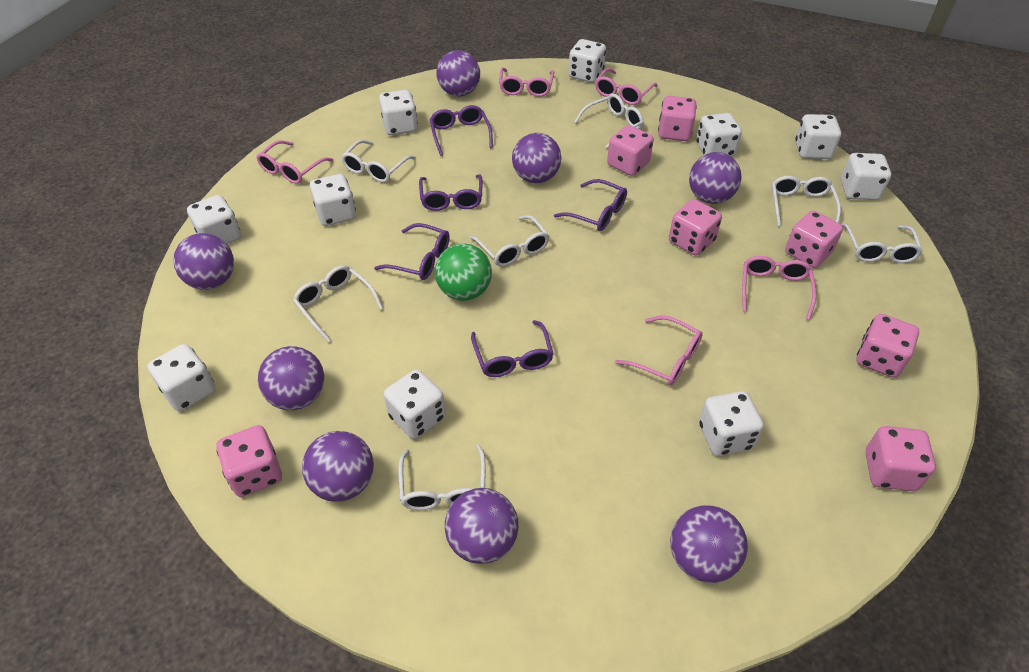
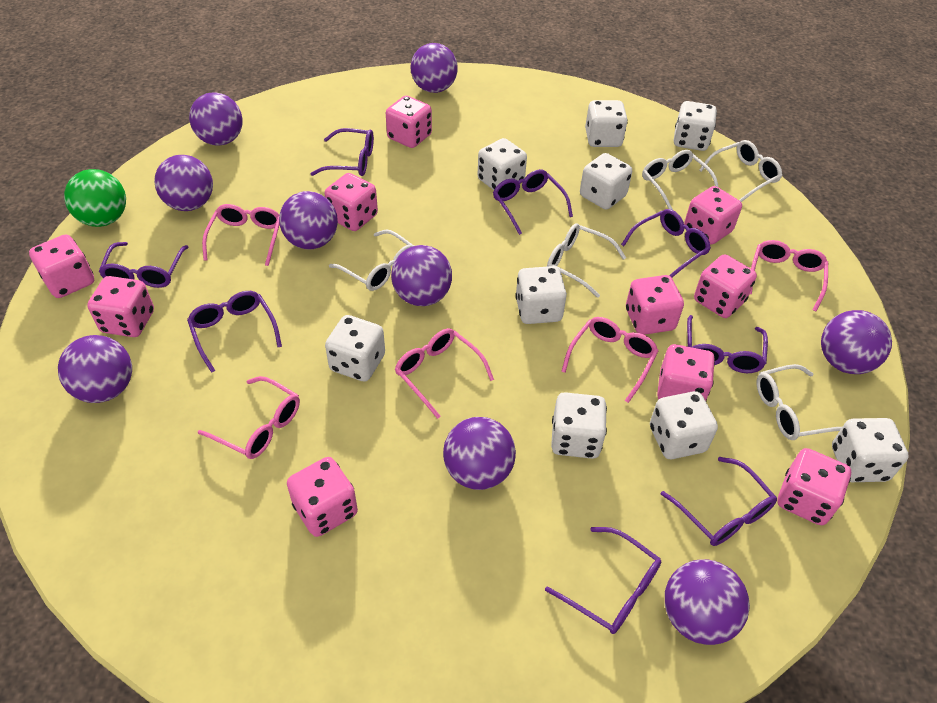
pink dice: 7 -> 10
purple ball: 8 -> 9
purple glasses: 5 -> 8
white dice: 10 -> 9
white glasses: 7 -> 5

